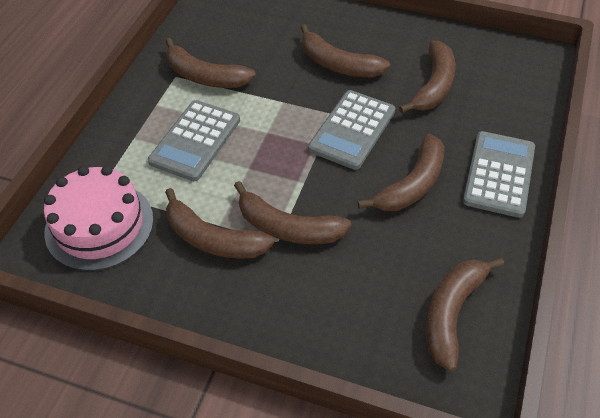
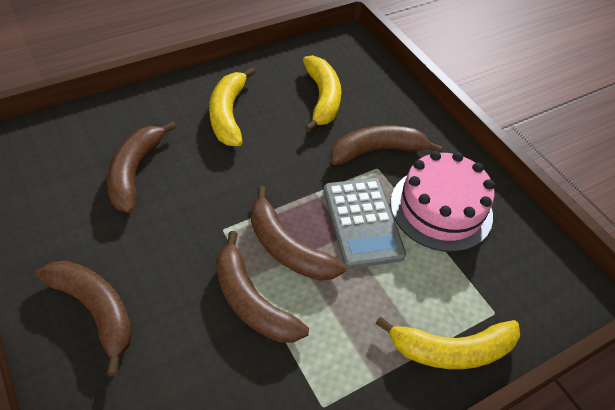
brown banana: 7 -> 5
grey calculator: 3 -> 1
yellow banana: 0 -> 3

